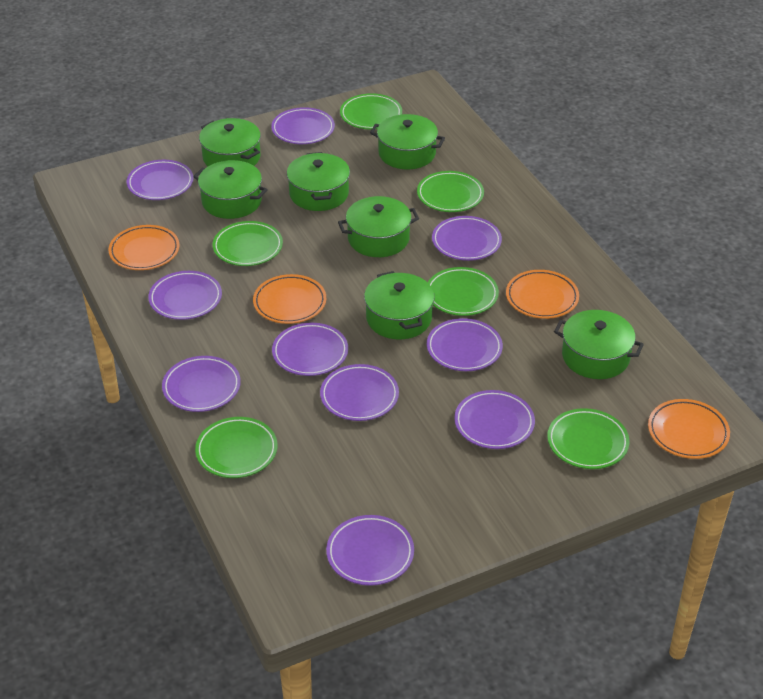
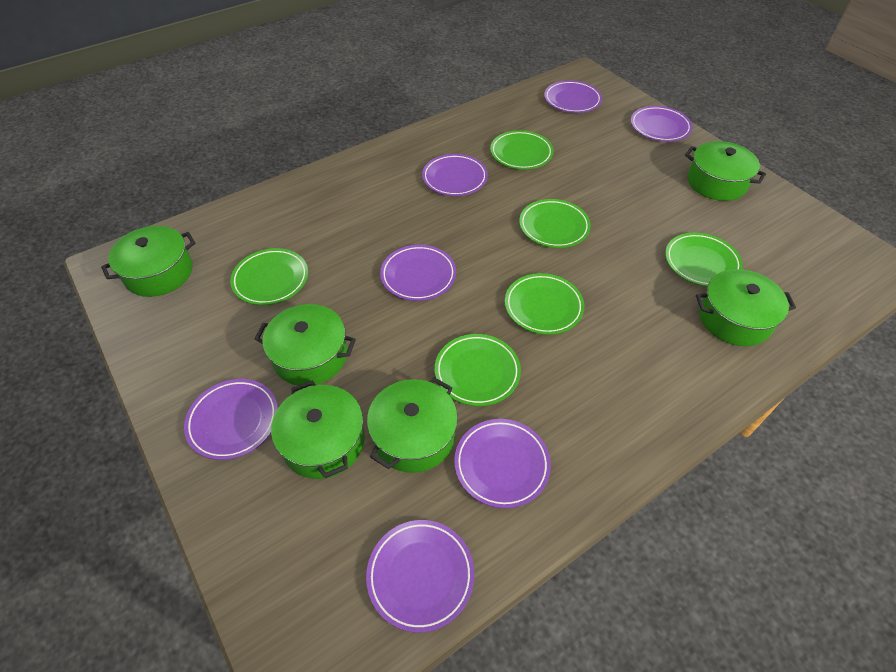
green pot: 7 -> 6
orange plate: 4 -> 0
purple plate: 10 -> 7

